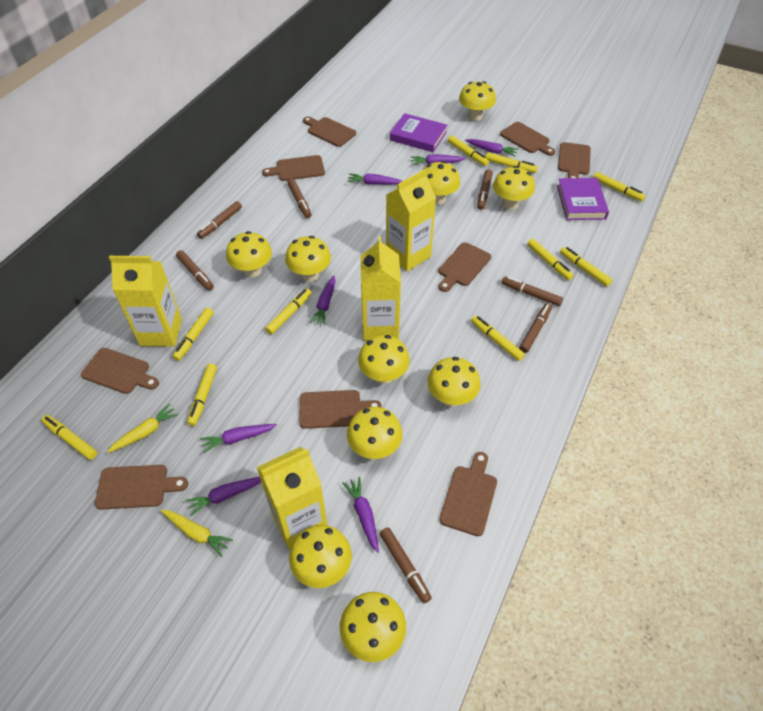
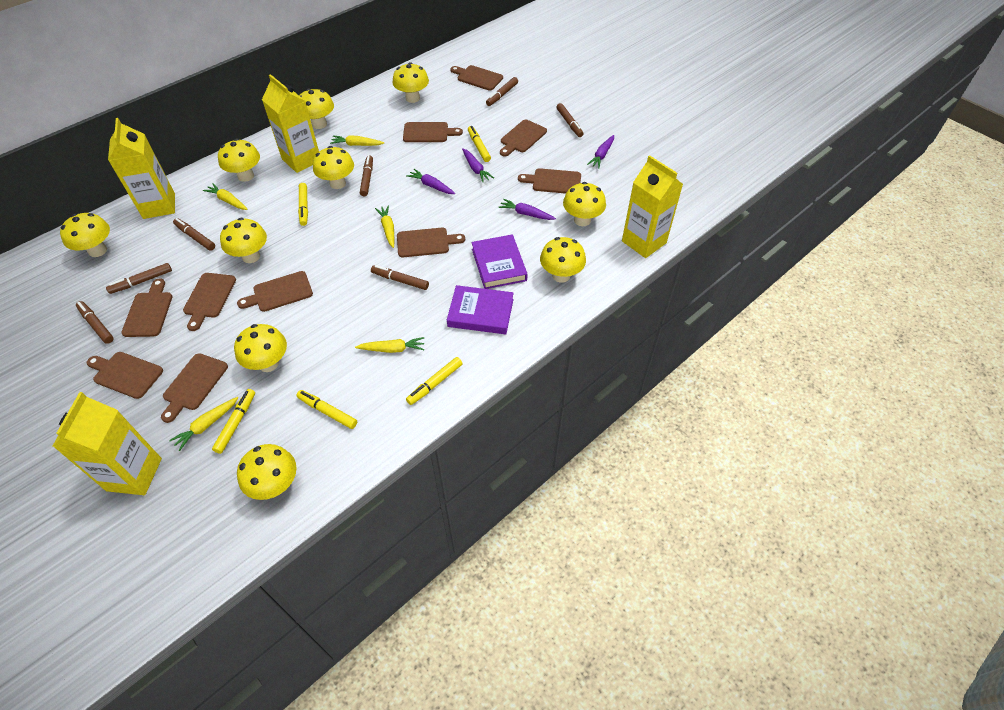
brown cutting board: 9 -> 10
purple carrot: 7 -> 4
yellow carrot: 2 -> 5
yellow marker: 10 -> 5

